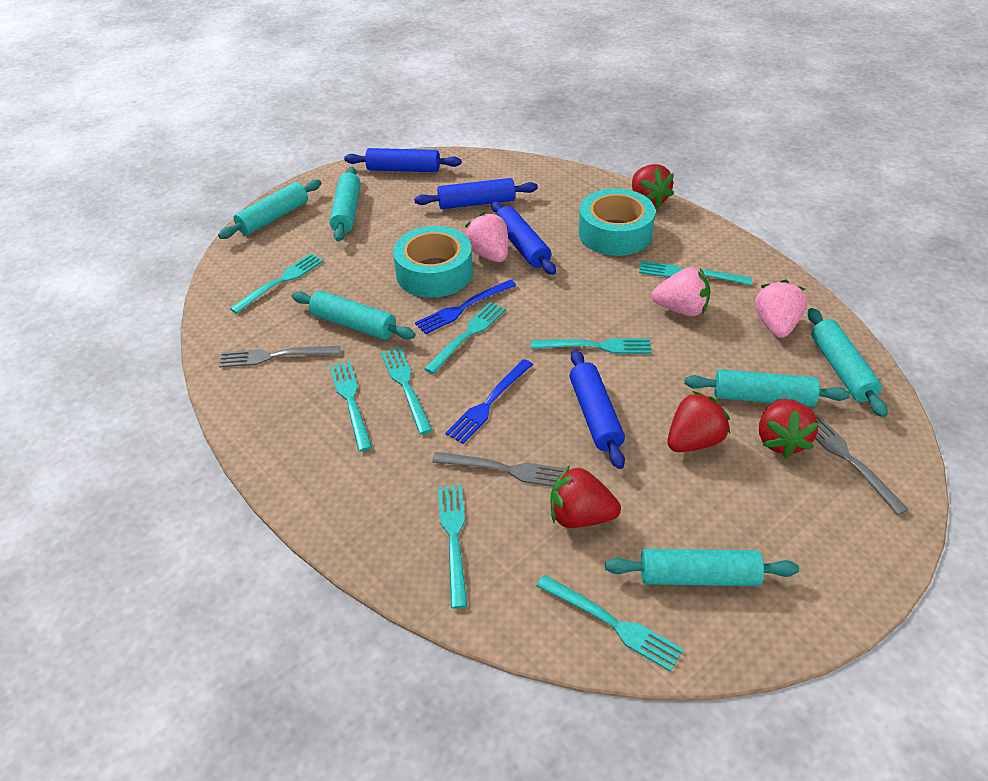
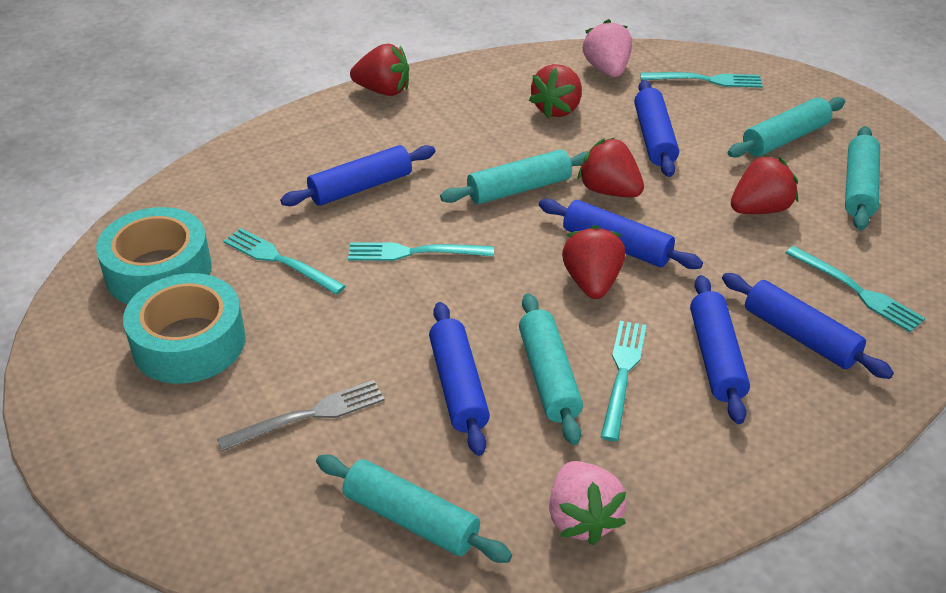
blue fork: 2 -> 0
blue rolling pin: 4 -> 6
grey fork: 3 -> 1
pink strawberry: 3 -> 2
red strawberry: 4 -> 5
turquoise fork: 8 -> 5
turquoise rolling pin: 6 -> 5

